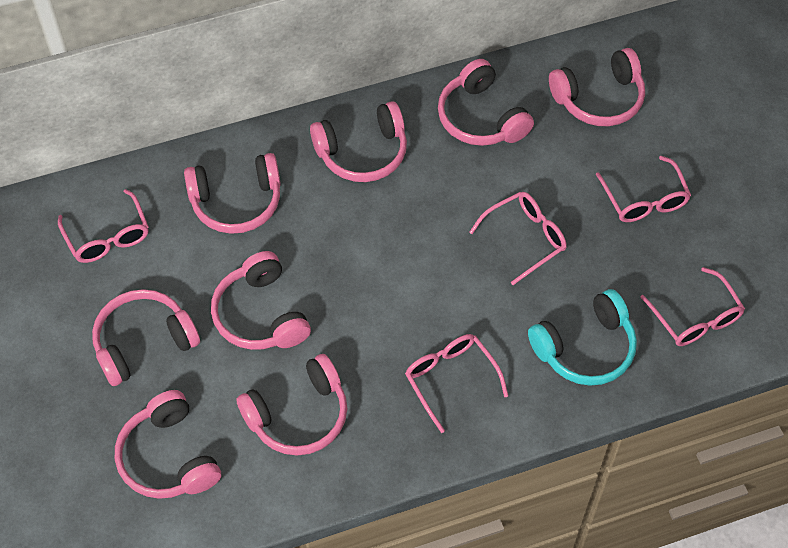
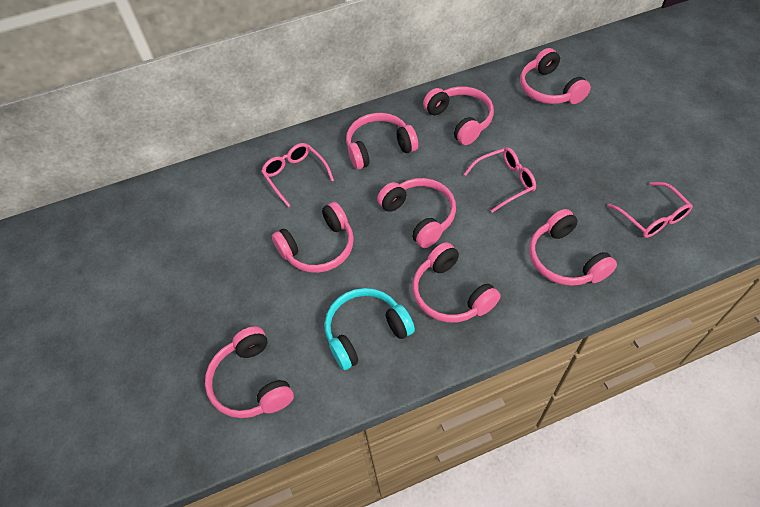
pink glasses: 5 -> 3

